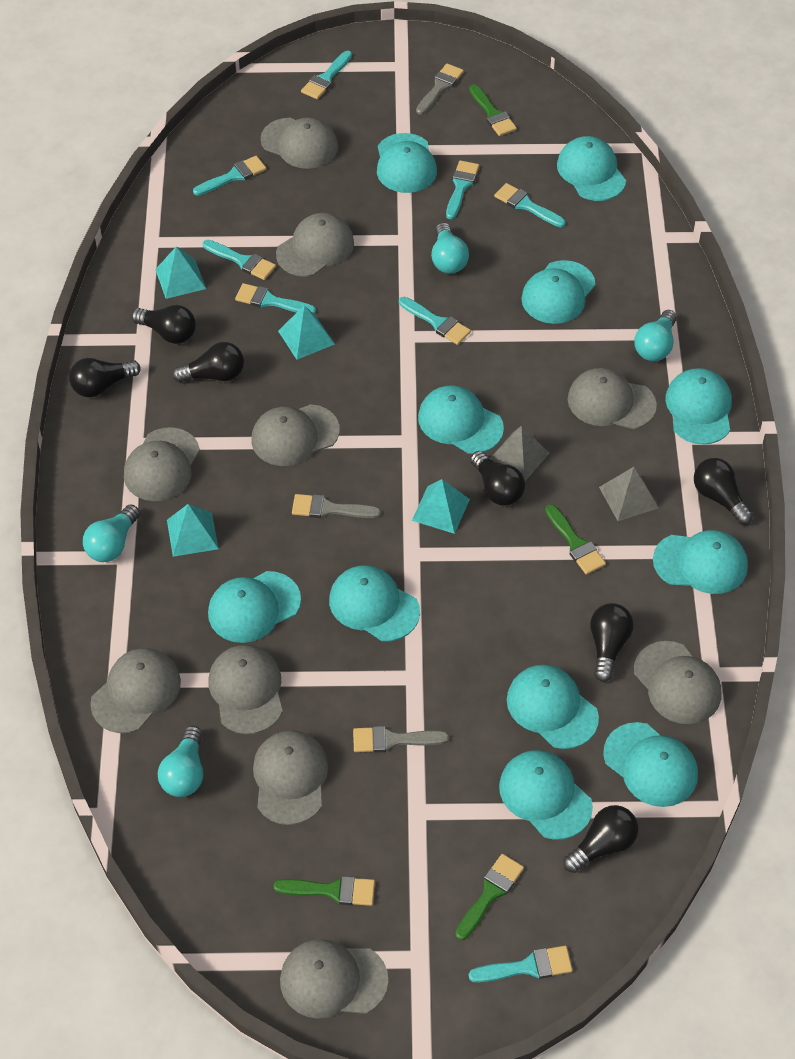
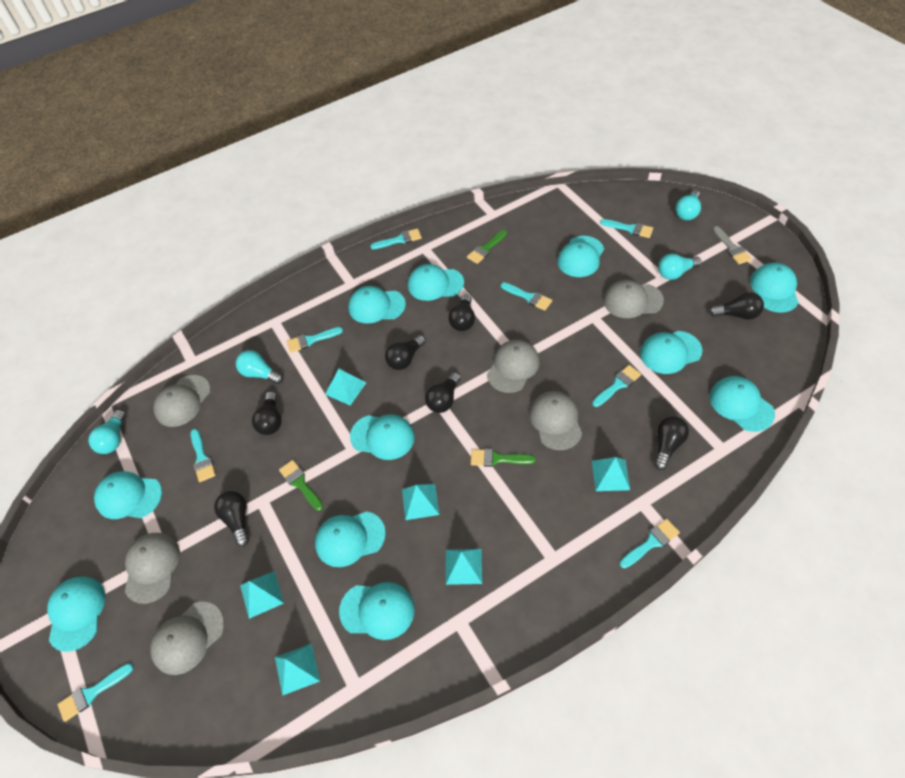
green brush: 4 -> 3
grey brush: 3 -> 1
grey cap: 10 -> 6
grey pyramid: 2 -> 0
turquoise pyramid: 4 -> 6

